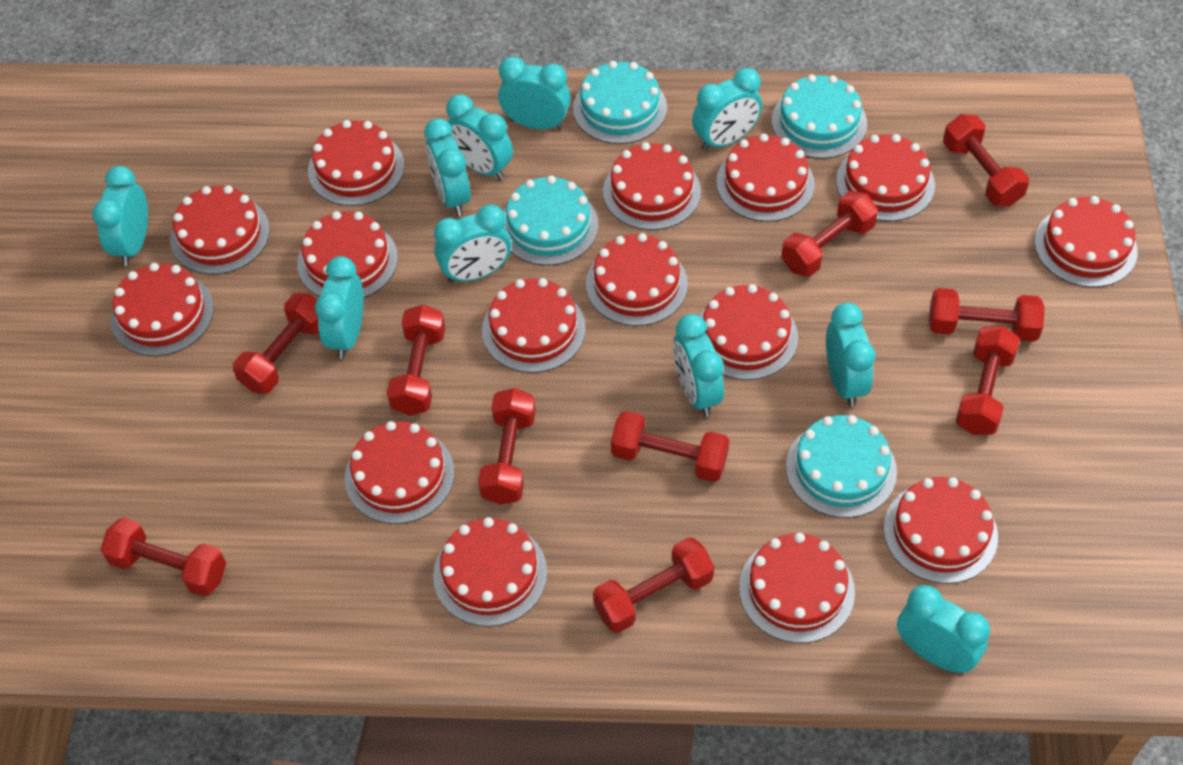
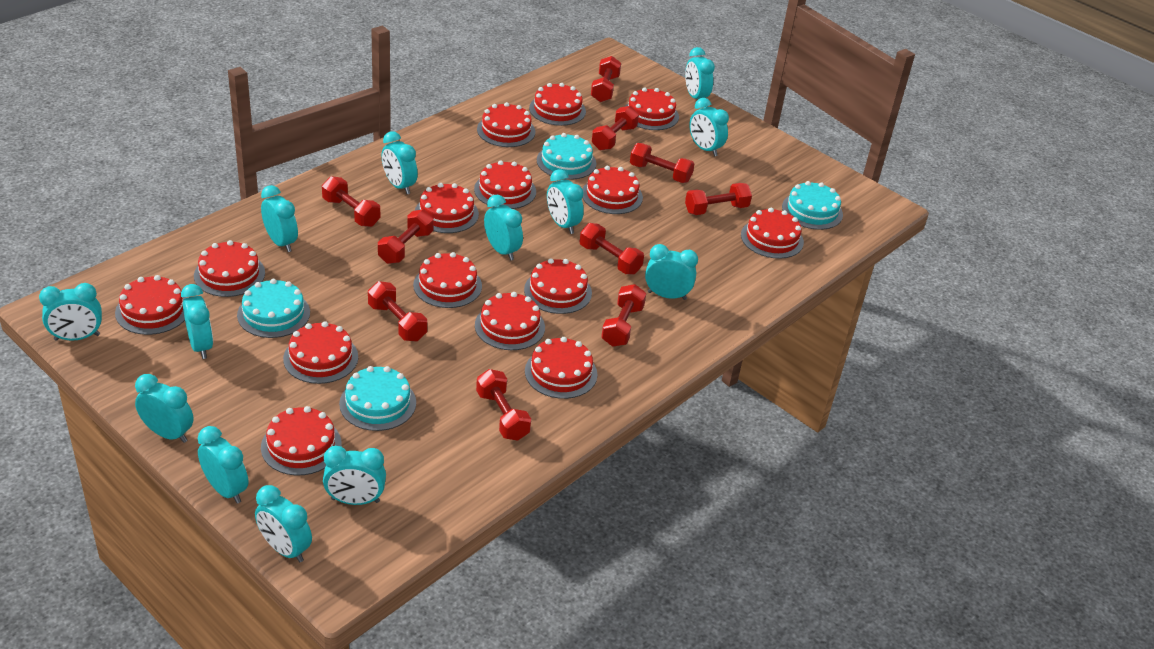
turquoise clock: 10 -> 13

